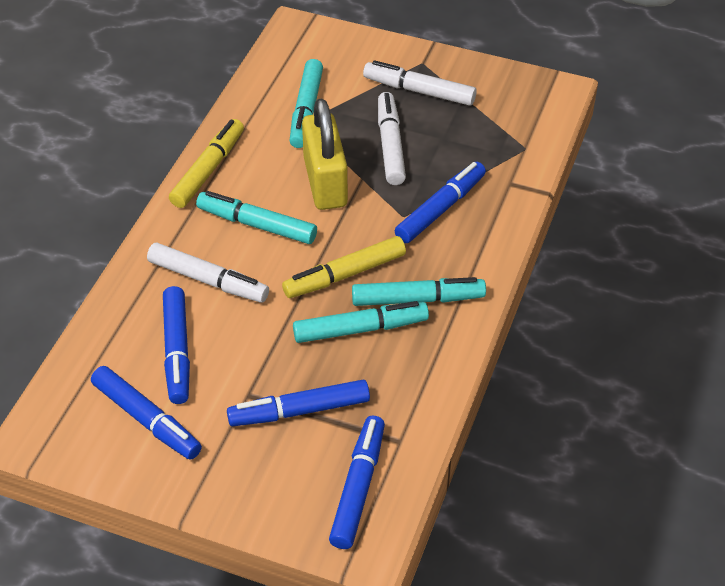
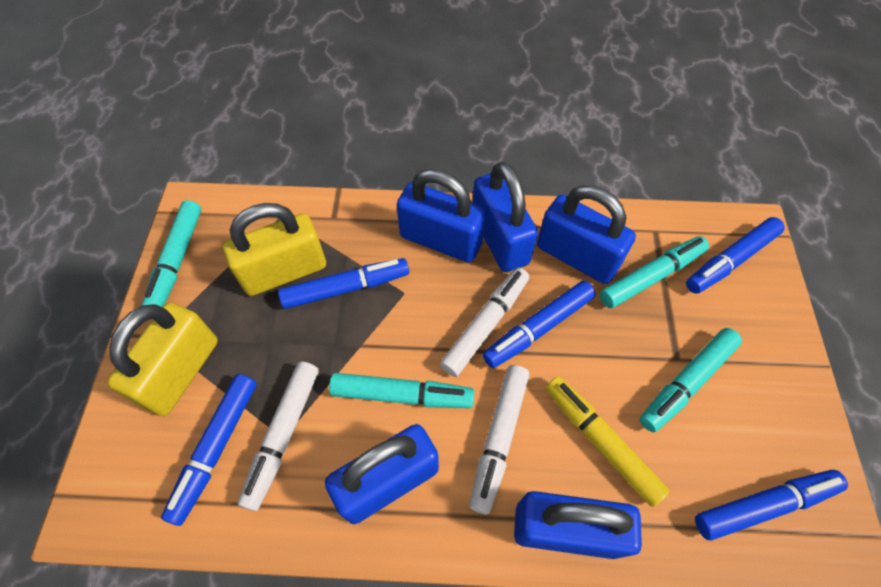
blue padlock: 0 -> 5
yellow marker: 2 -> 1
yellow padlock: 1 -> 2

